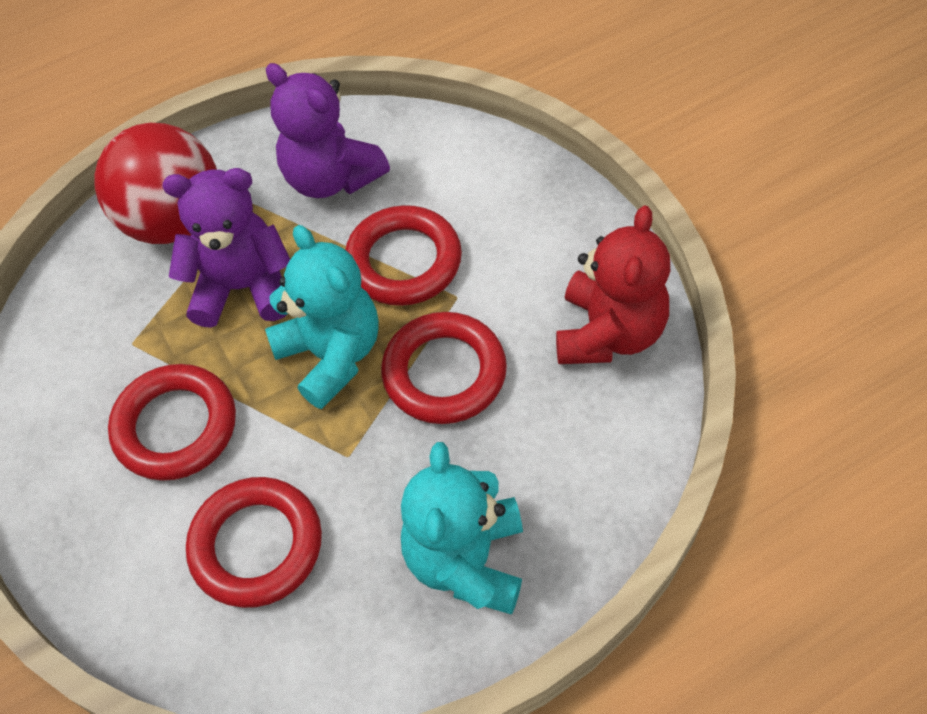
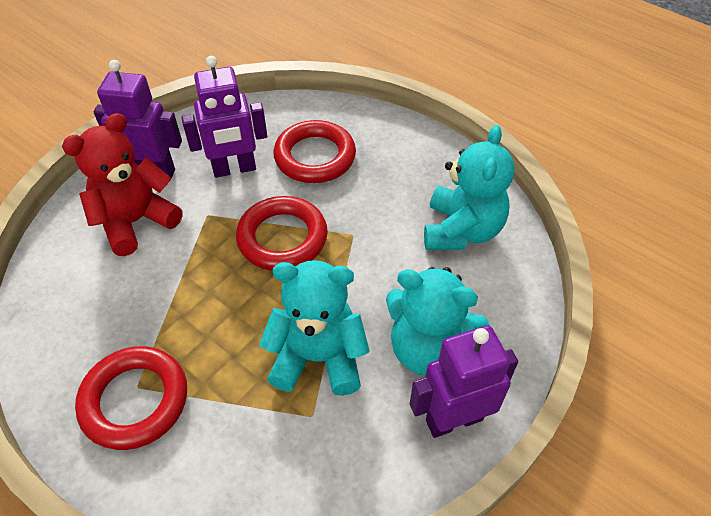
purple robot: 0 -> 3
purple teddy bear: 2 -> 0
red ball: 1 -> 0
red ring: 4 -> 3
turquoise teddy bear: 2 -> 3

